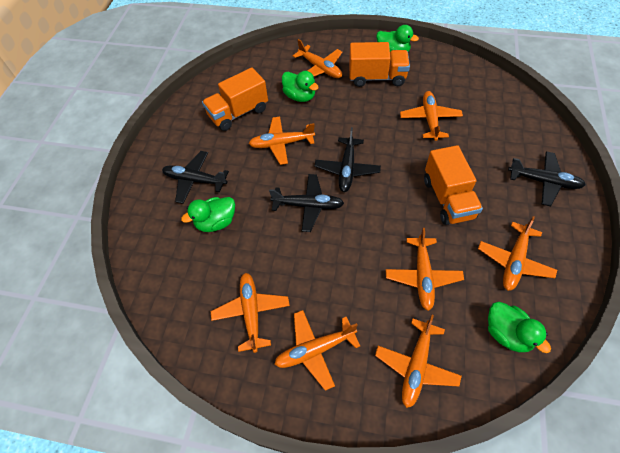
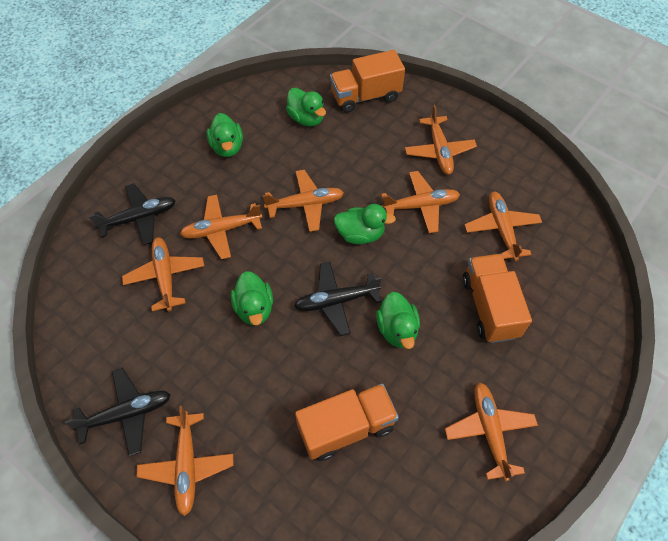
black plane: 4 -> 3
green duck: 4 -> 5

